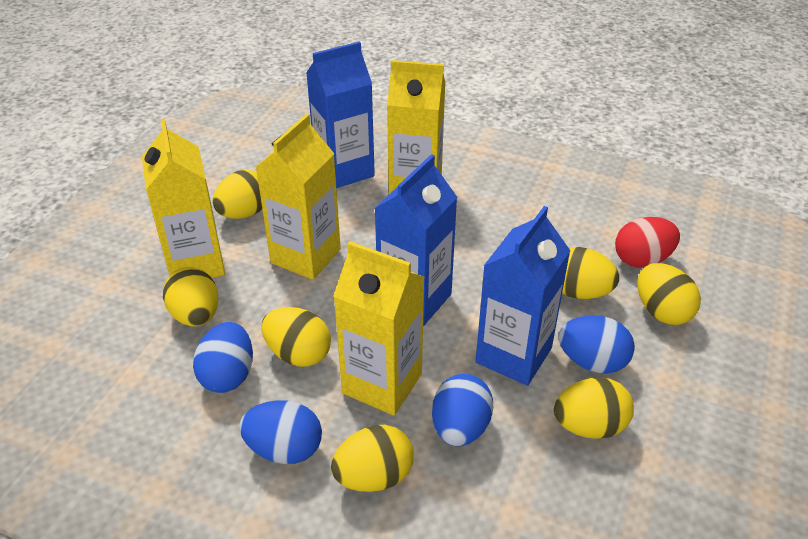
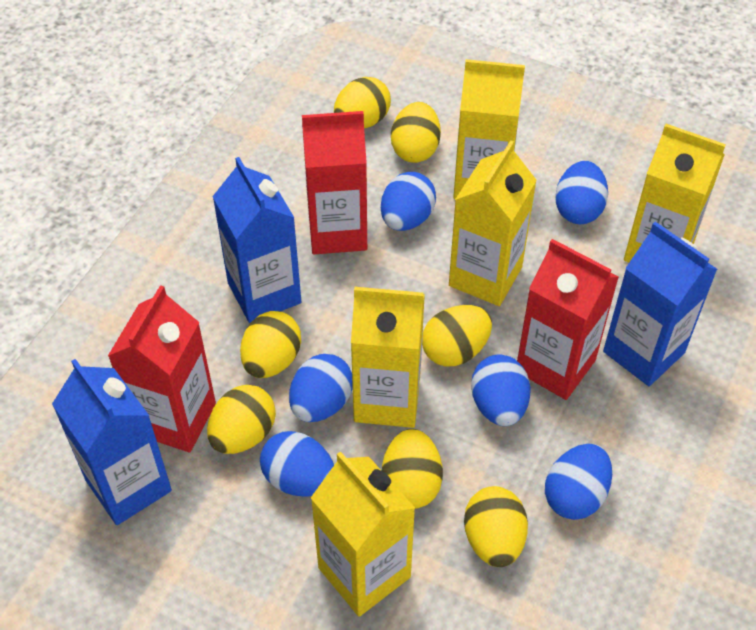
blue egg: 4 -> 6
red carton: 0 -> 3
red egg: 1 -> 0
yellow carton: 4 -> 5

